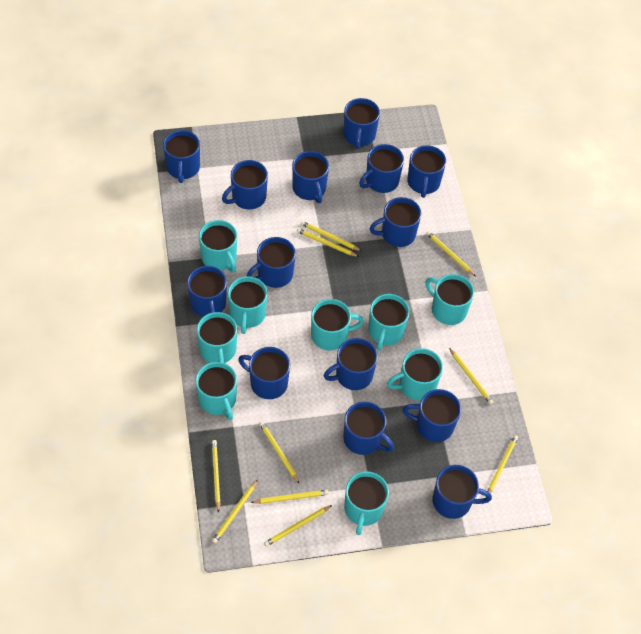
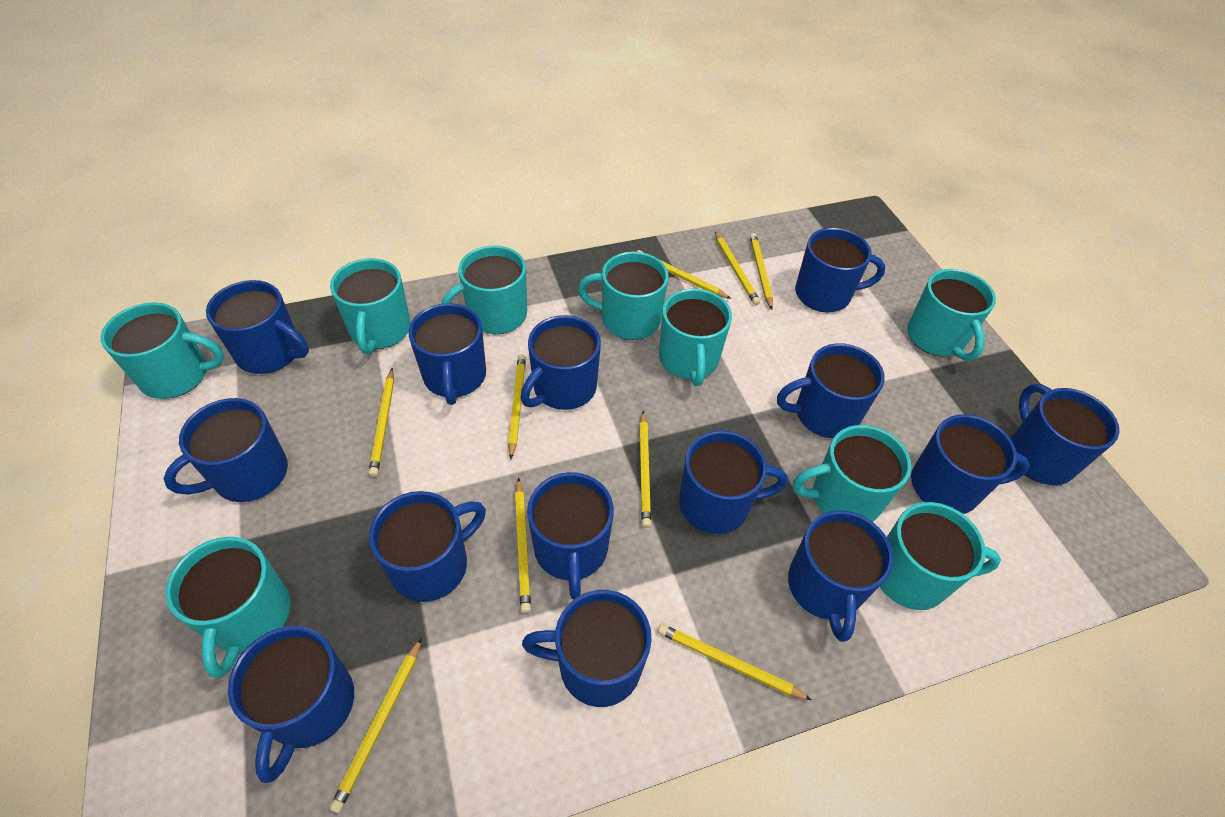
yellow pencil: 10 -> 9

